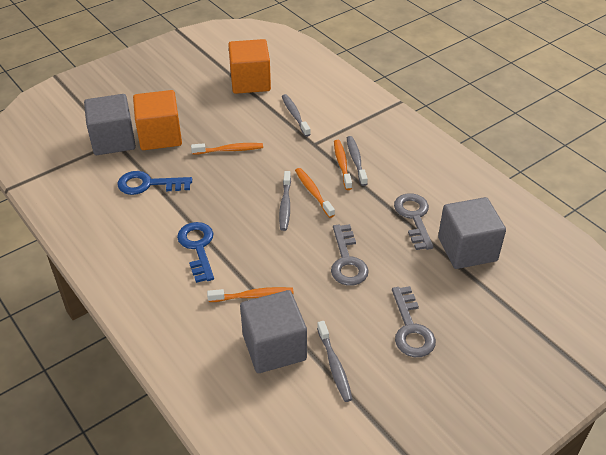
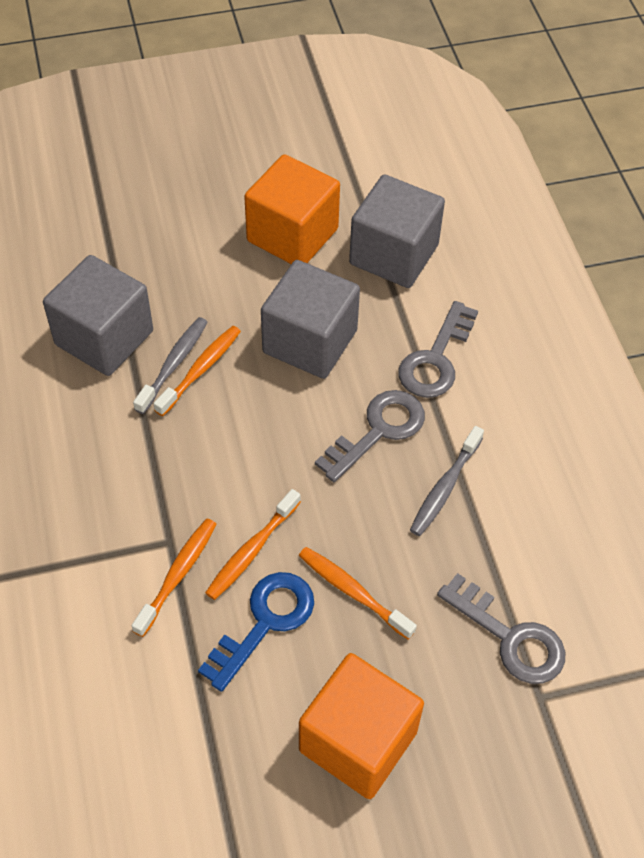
blue key: 2 -> 1
grey toothbrush: 4 -> 2

